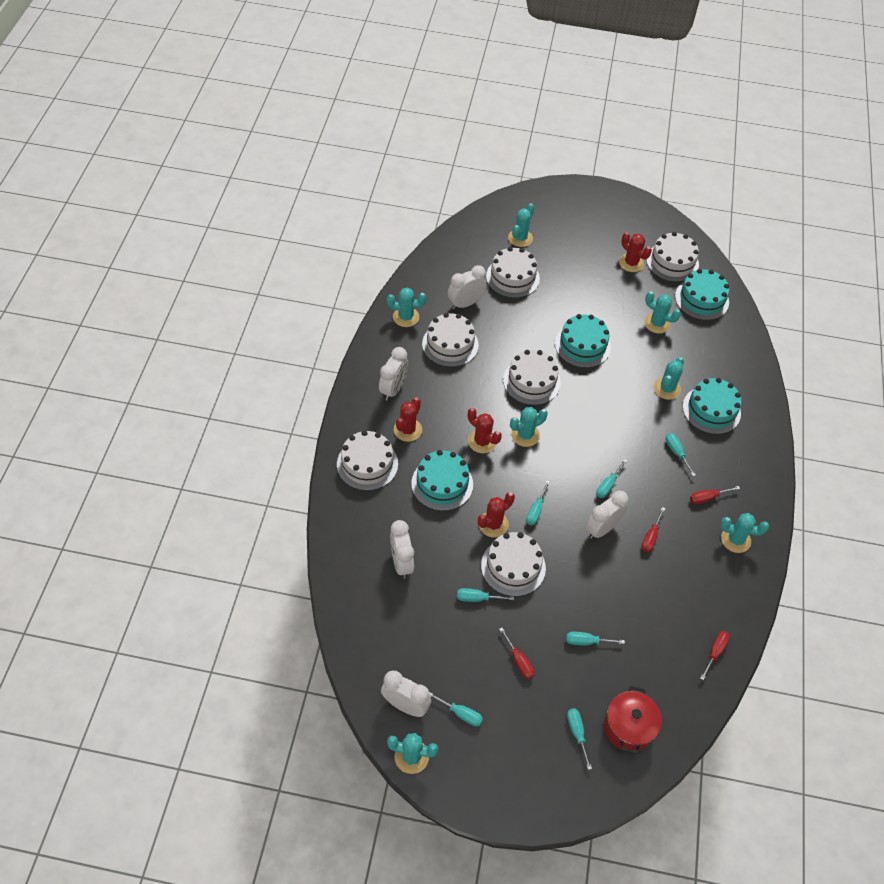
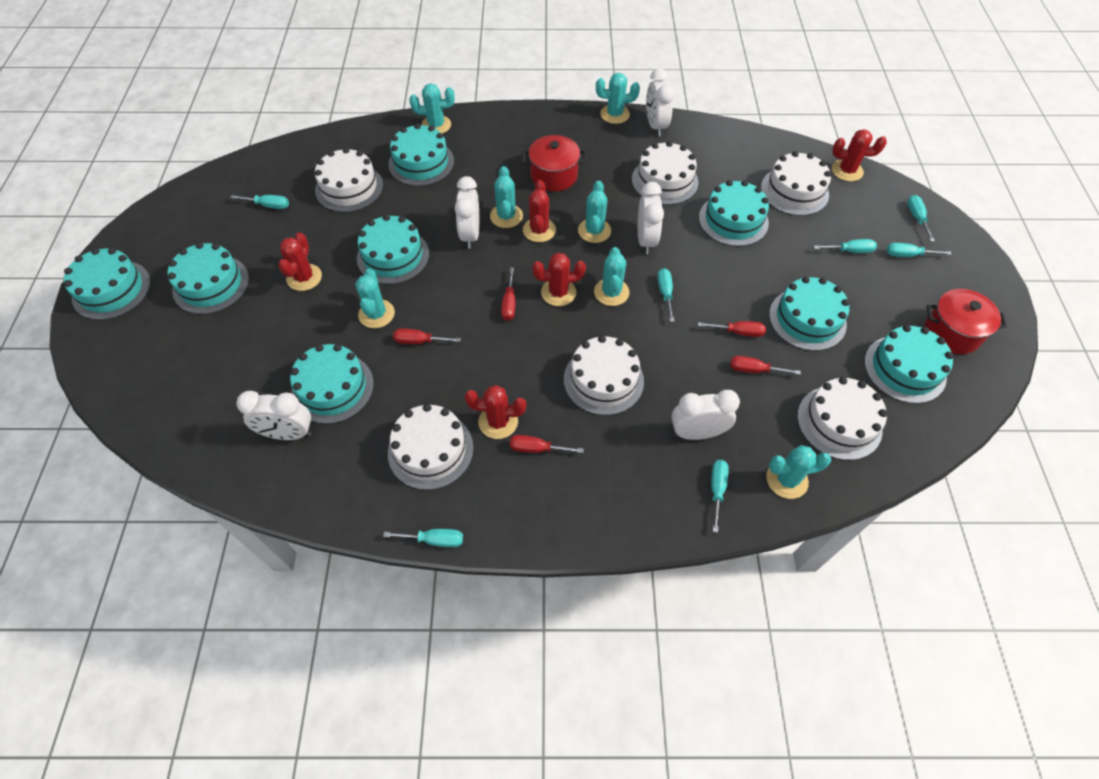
red cactus: 4 -> 5
red pot: 1 -> 2
red screwdriver: 4 -> 5
turquoise cake: 4 -> 8

